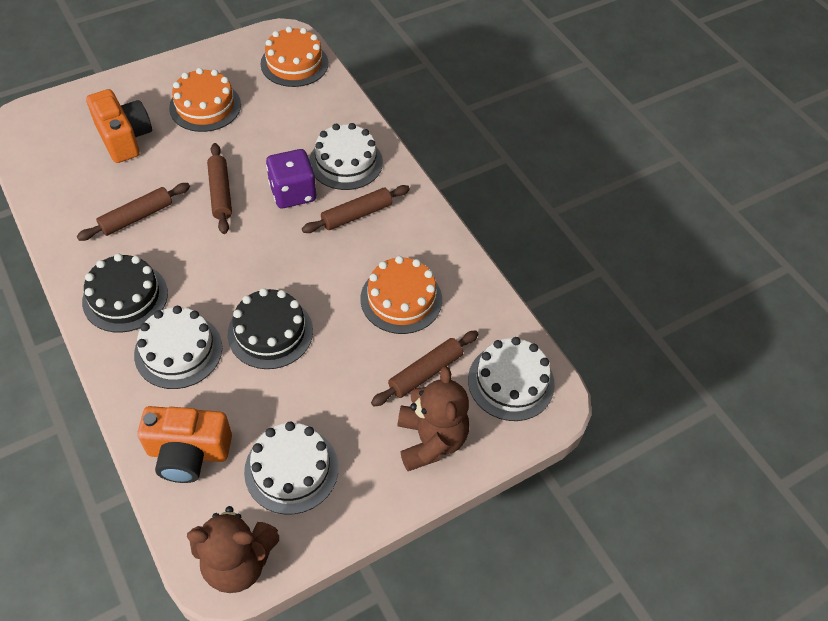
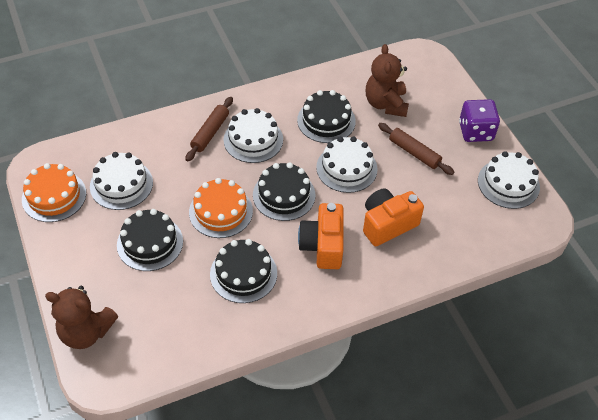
black cake: 2 -> 4
brown rolling pin: 4 -> 2
orange cake: 3 -> 2

